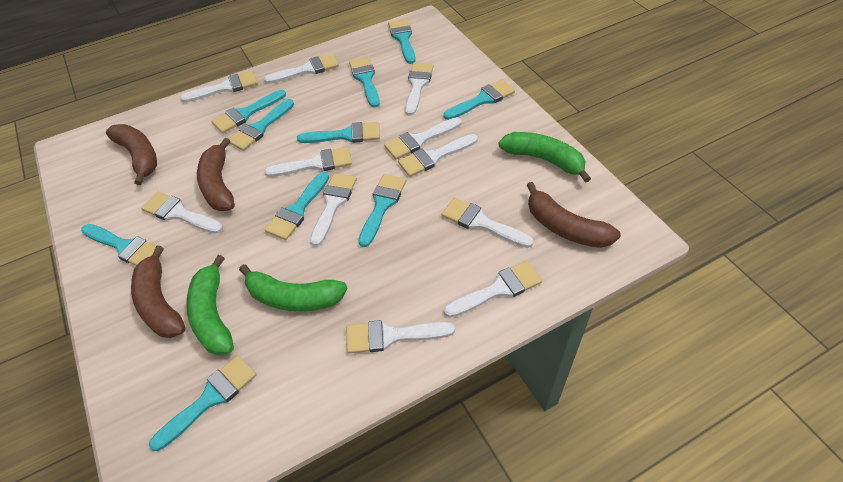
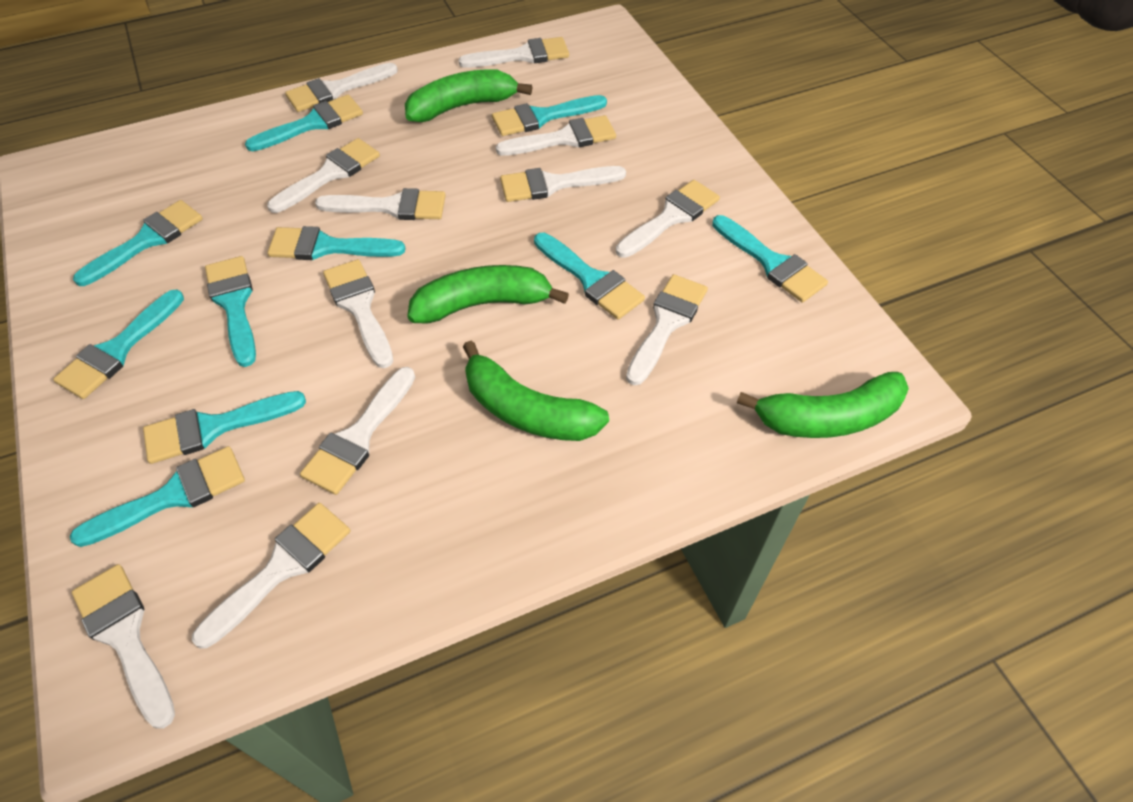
brown banana: 4 -> 0
green banana: 3 -> 4
white brush: 11 -> 12

